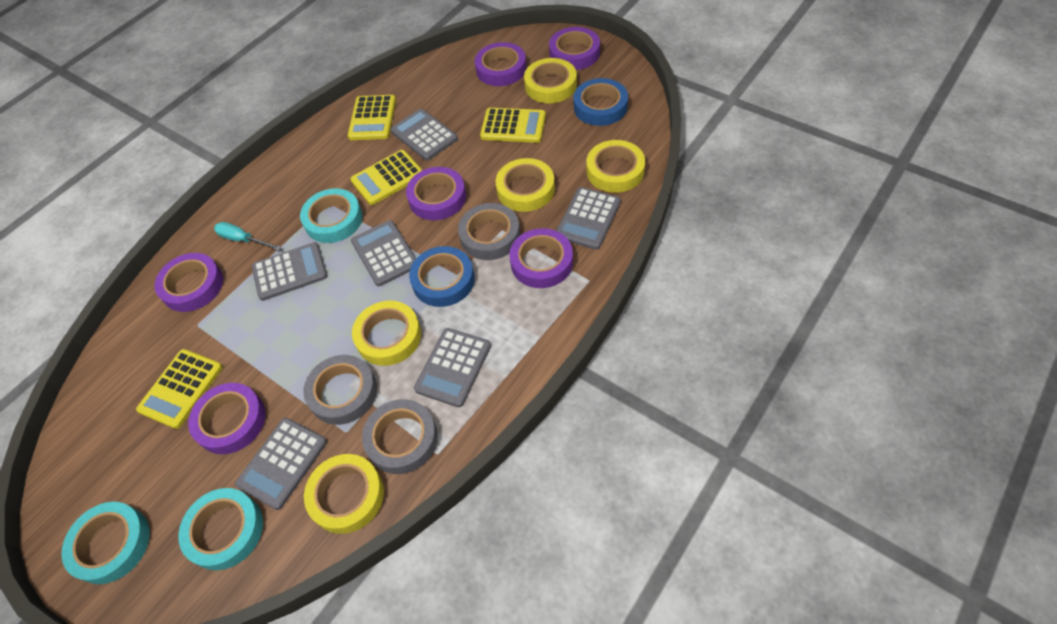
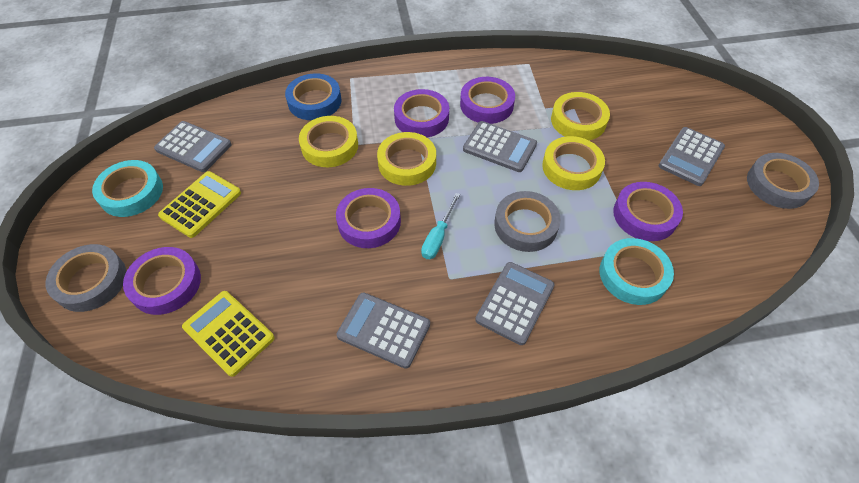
blue tape: 2 -> 1
grey calculator: 6 -> 5
purple tape: 6 -> 5
turquoise tape: 3 -> 2
yellow calculator: 4 -> 2
yellow tape: 5 -> 4

